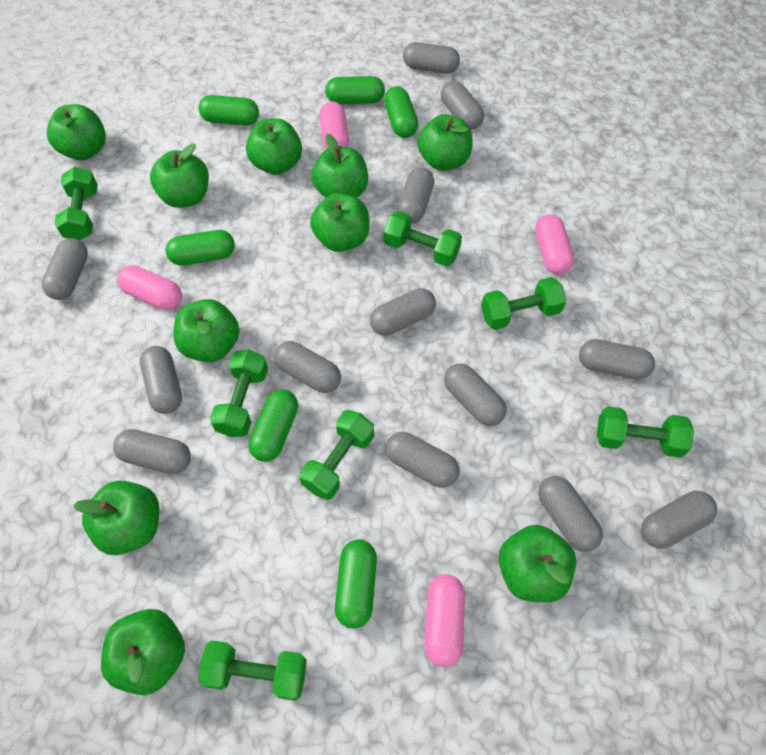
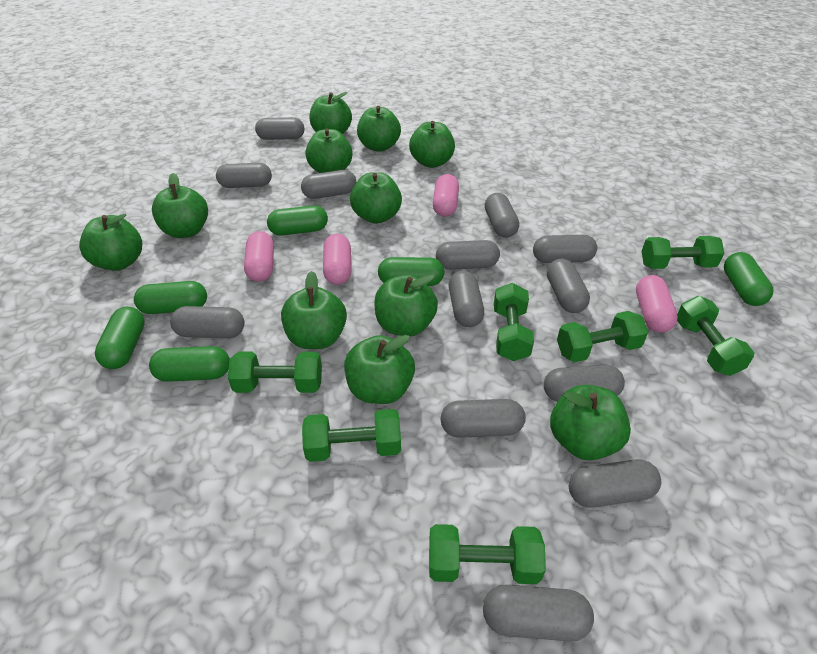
green apple: 10 -> 11

